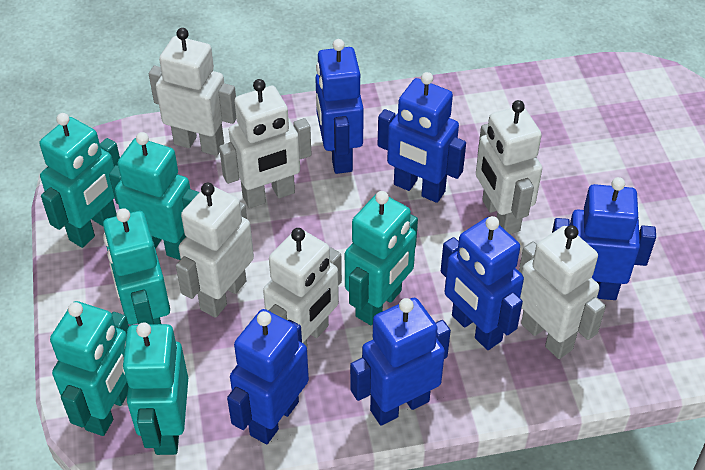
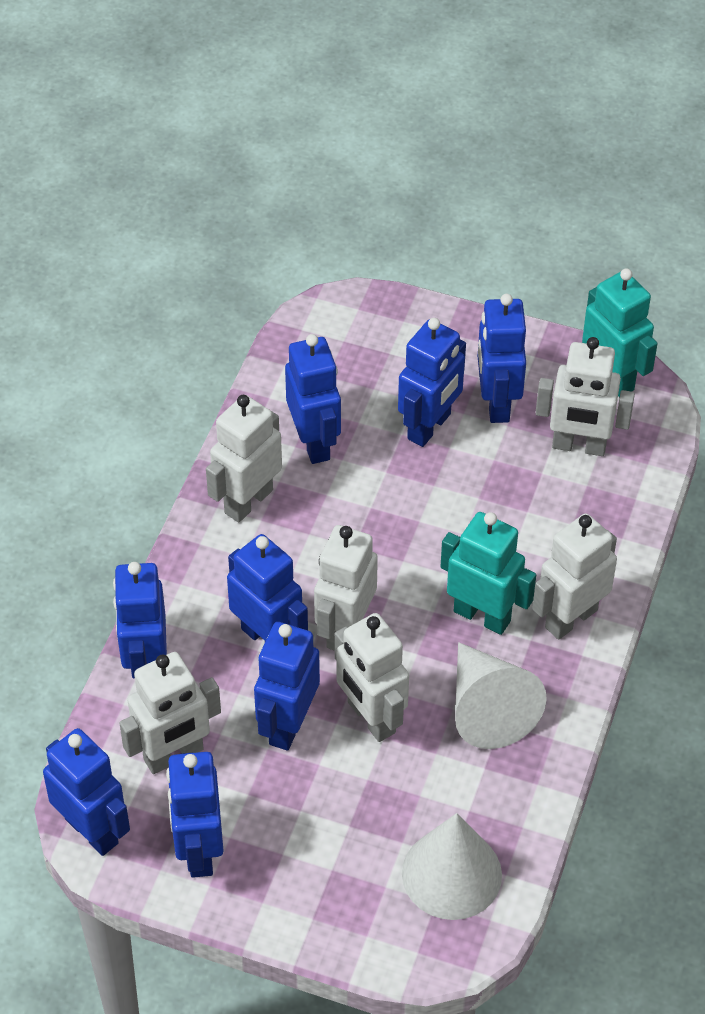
blue robot: 6 -> 8
turquoise robot: 6 -> 2
white cone: 0 -> 2

